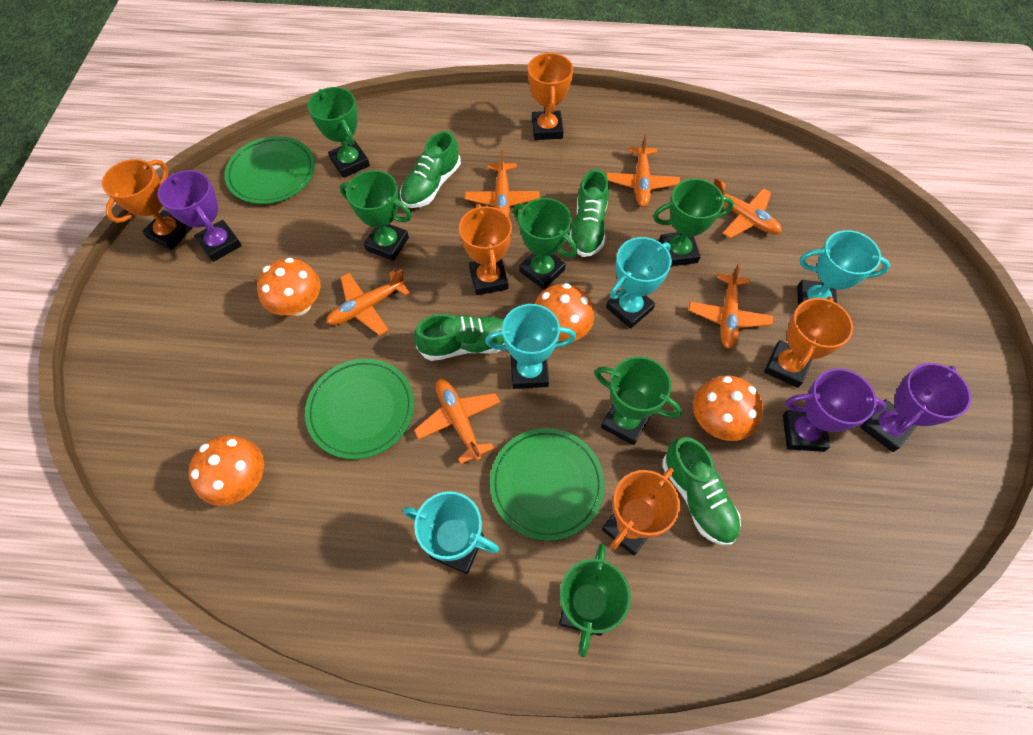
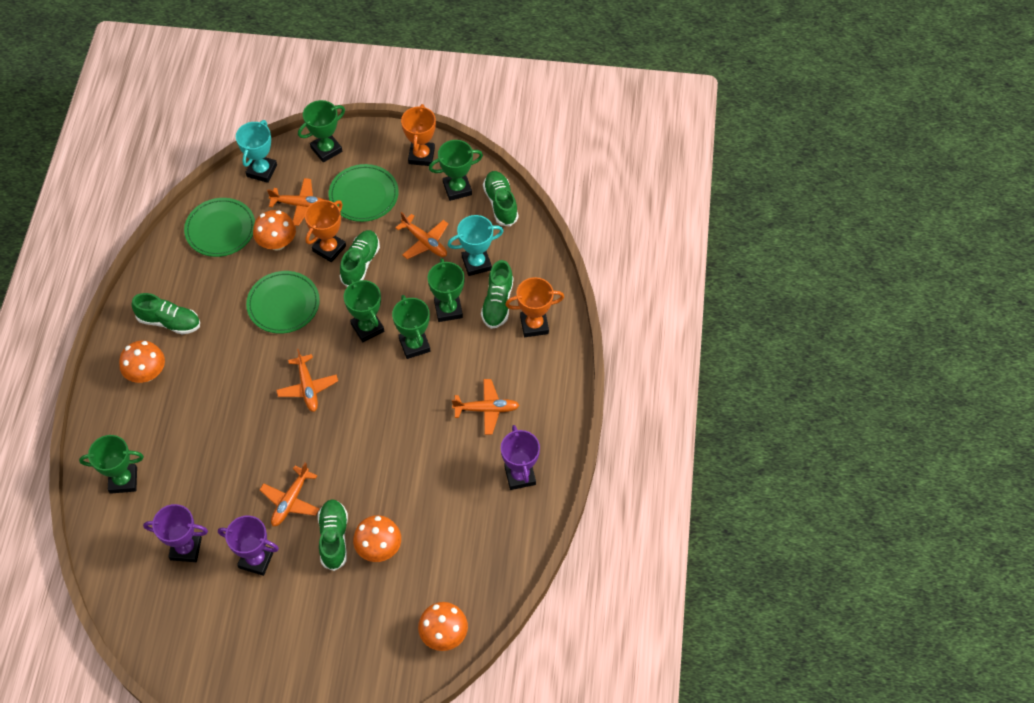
green shoe: 4 -> 5
orange plane: 6 -> 5
orange trophy: 5 -> 3
turquoise trophy: 4 -> 2

